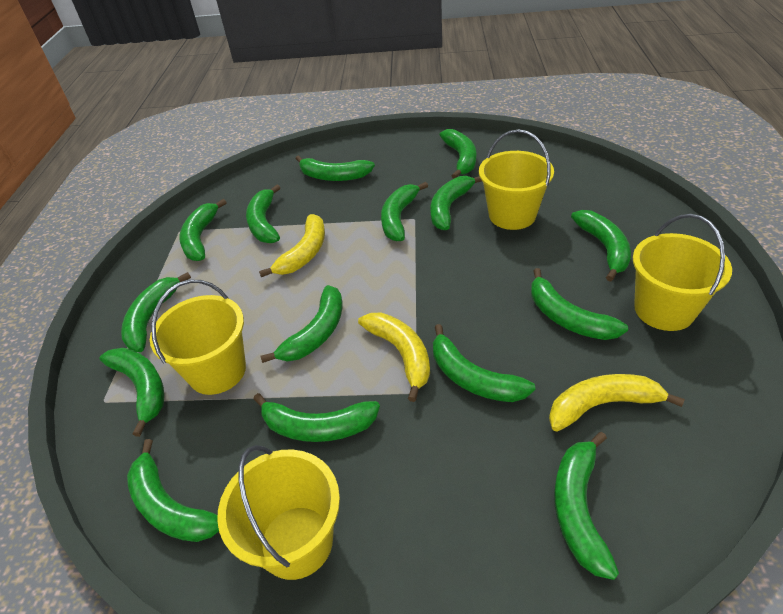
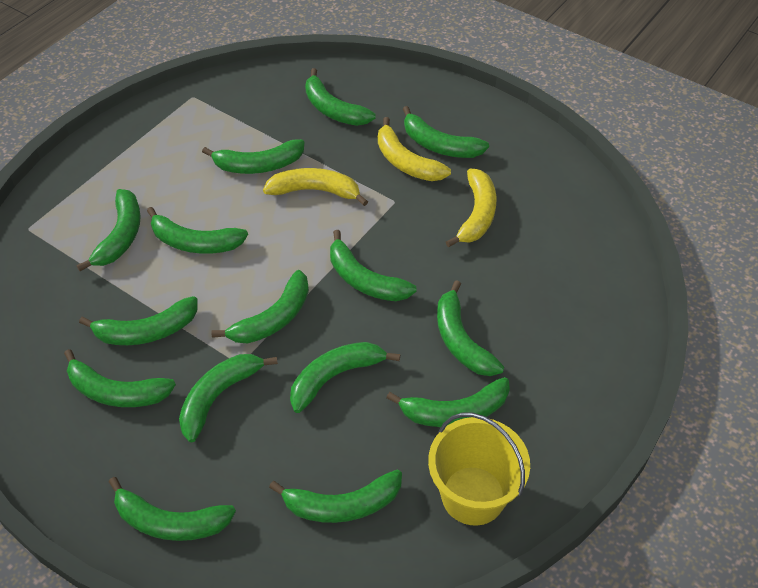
yellow bucket: 4 -> 1

